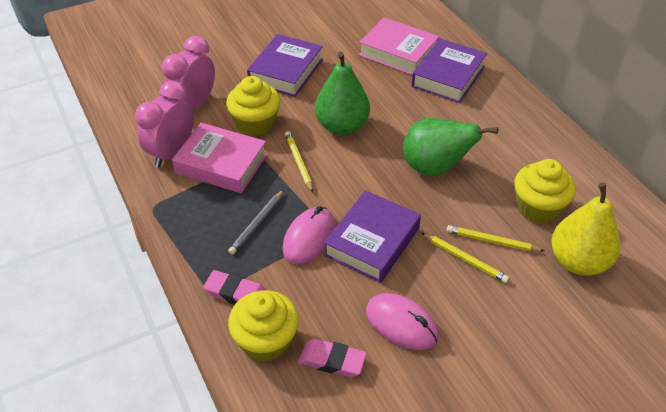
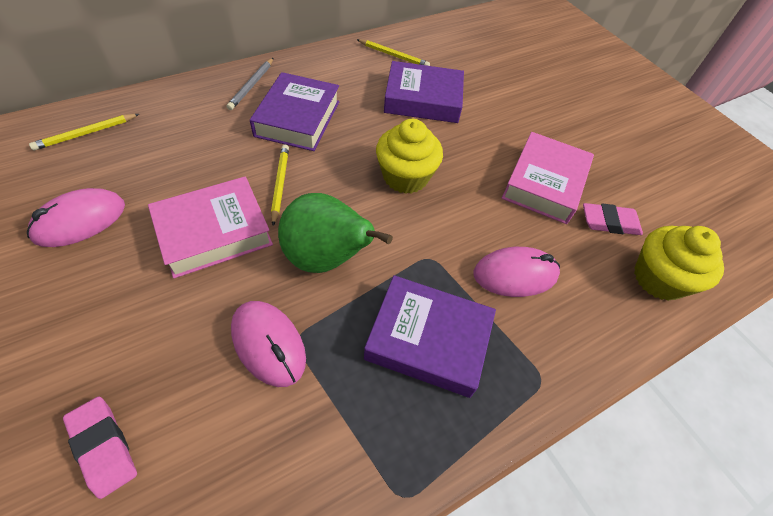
green pear: 2 -> 1
pink clock: 2 -> 0
pink mouse: 2 -> 3
yellow cupcake: 3 -> 2
yellow pear: 1 -> 0

